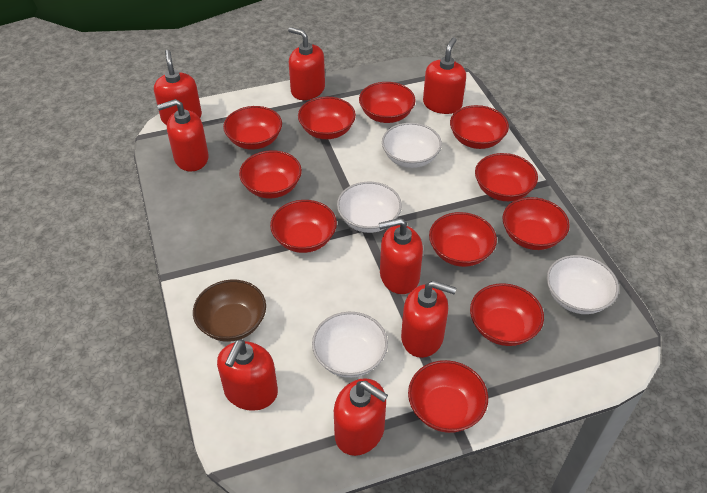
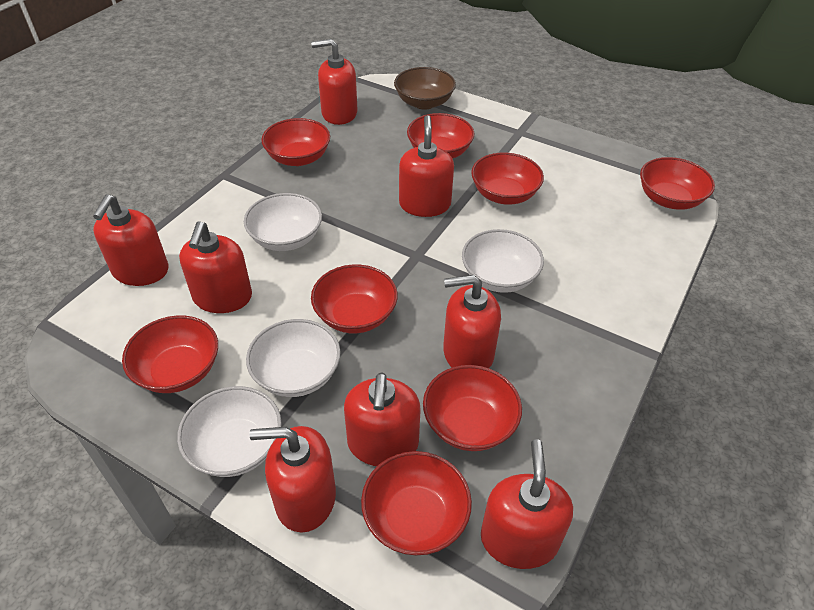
red bowl: 11 -> 8

